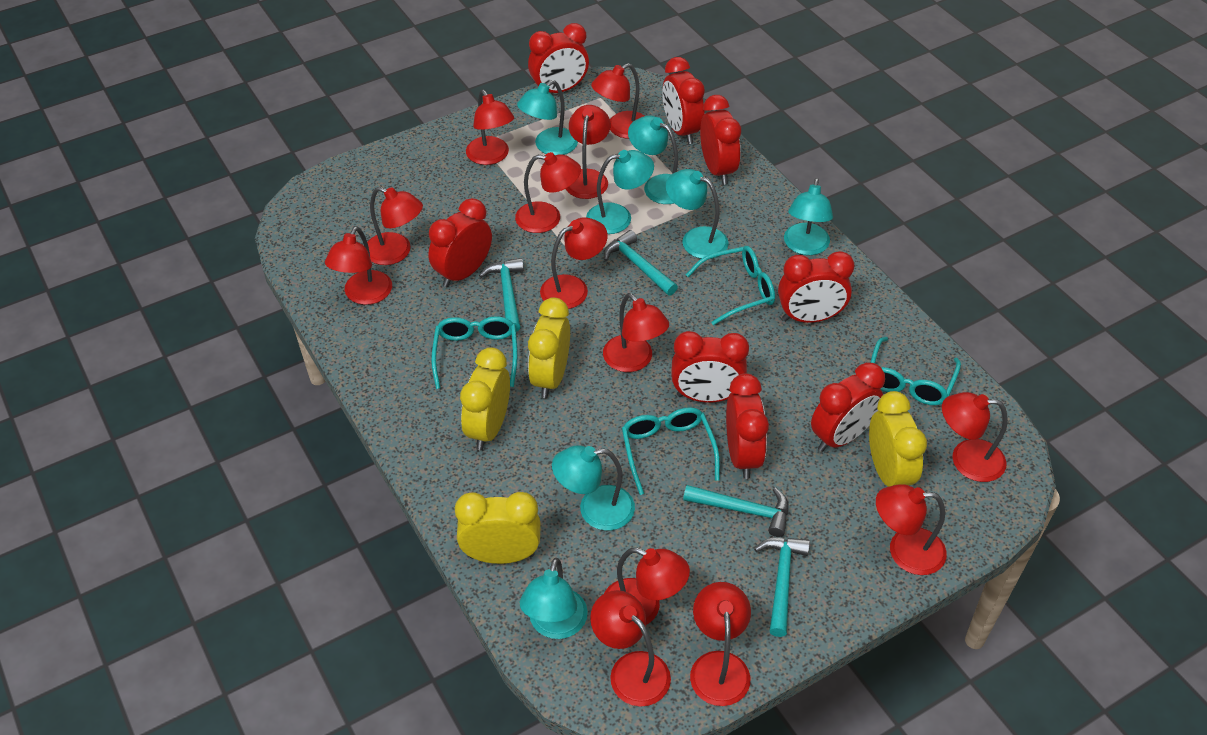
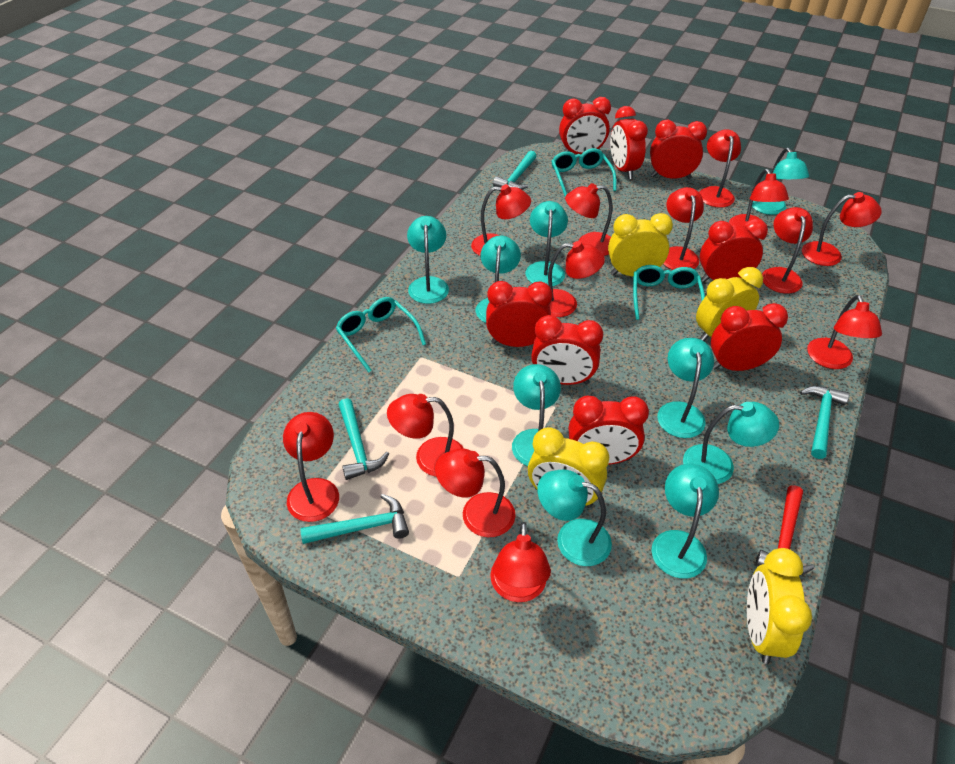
red hammer: 0 -> 1
turquoise glasses: 4 -> 3
turquoise lamp: 7 -> 9

